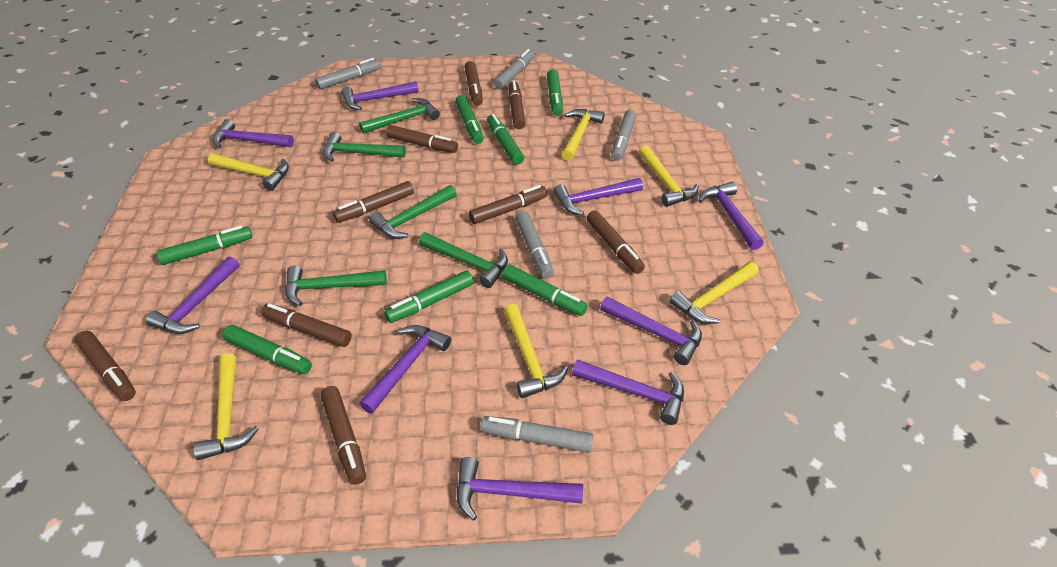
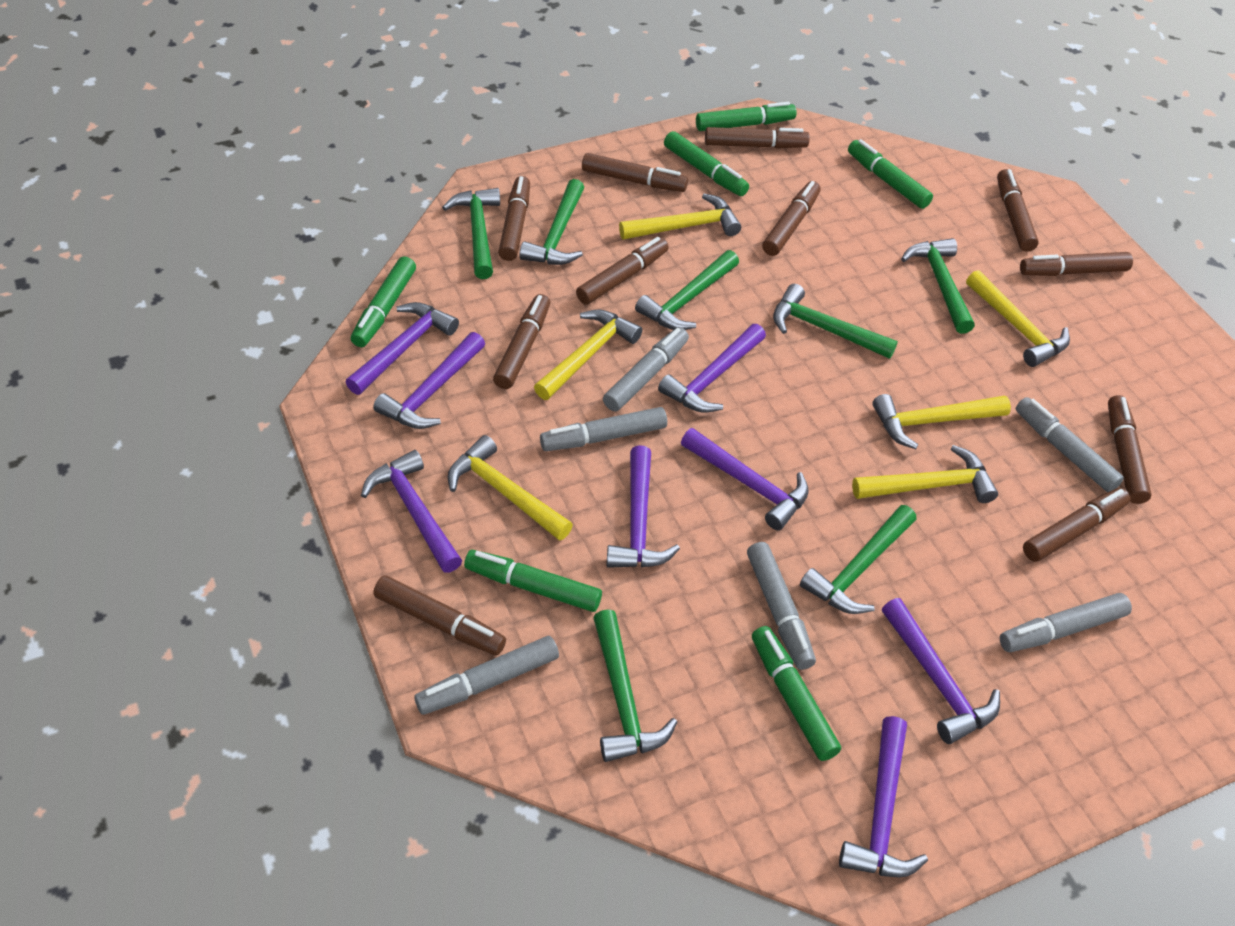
brown marker: 9 -> 11
green hammer: 5 -> 7
green marker: 7 -> 6
grey marker: 5 -> 6
purple hammer: 9 -> 8

